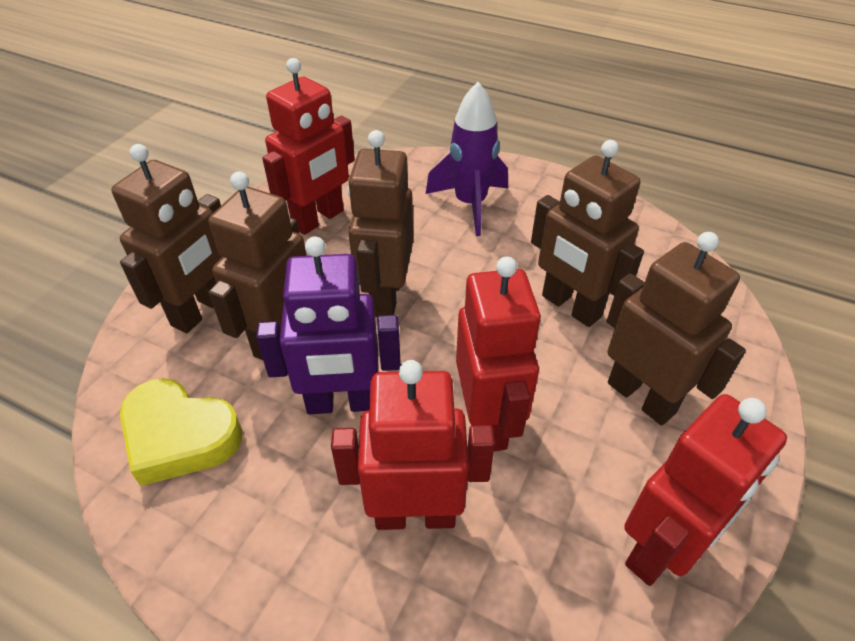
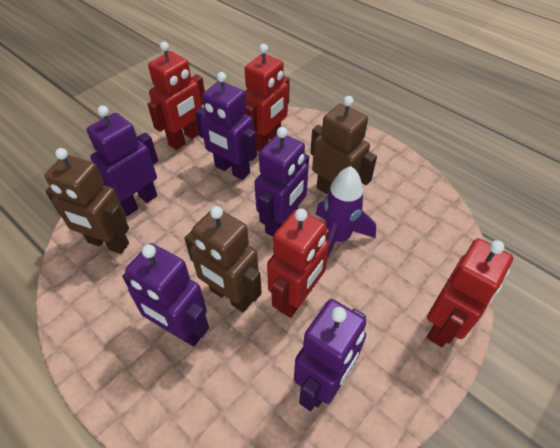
brown robot: 5 -> 3
purple robot: 1 -> 5
yellow heart: 1 -> 0

